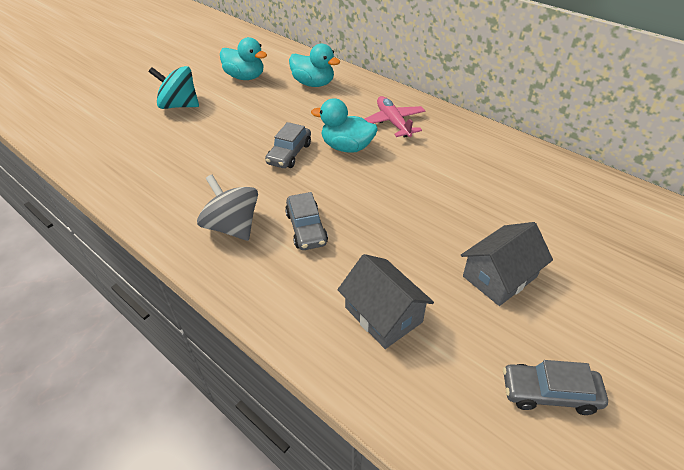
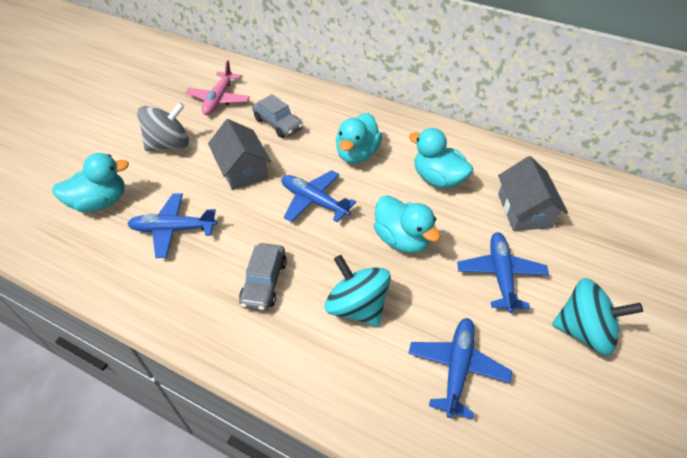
blue plane: 0 -> 4
grey car: 3 -> 2
turquoise duck: 3 -> 4
turquoise spinning top: 1 -> 2

